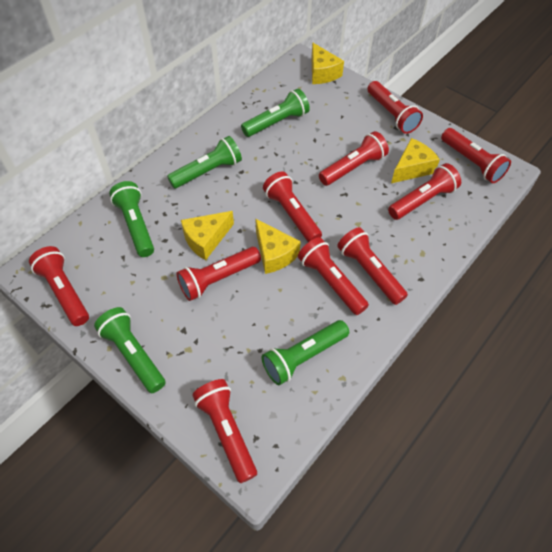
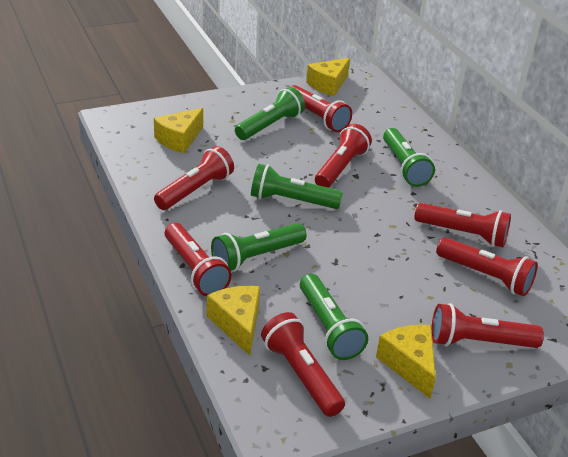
red flashlight: 10 -> 8

